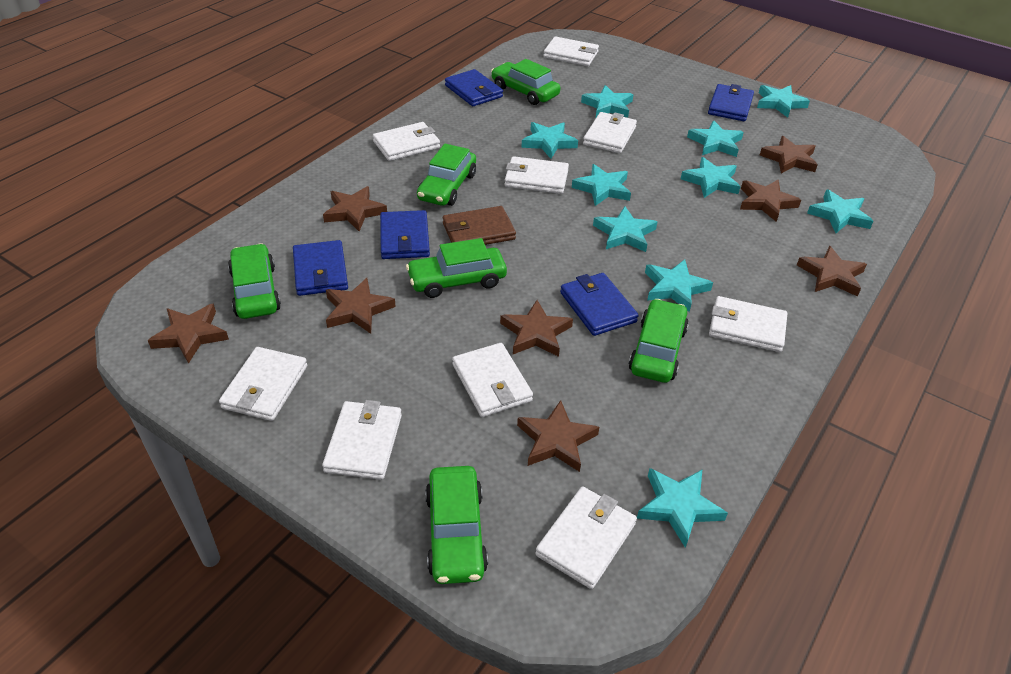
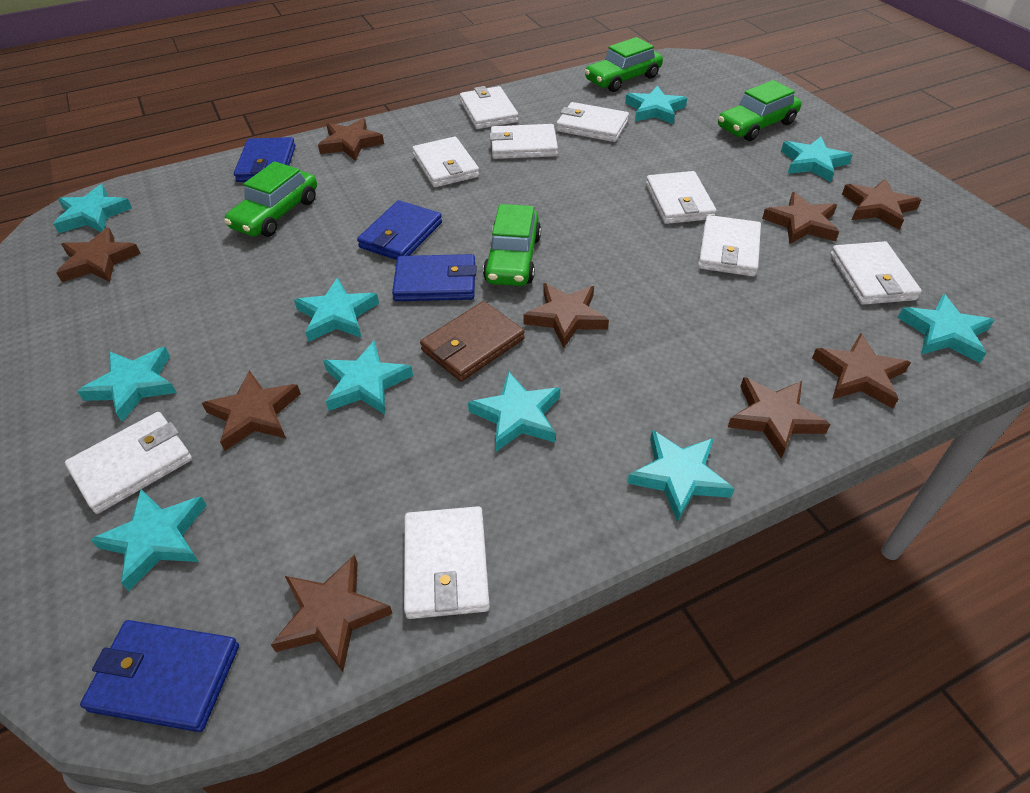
blue wallet: 5 -> 4
brown star: 8 -> 9
green car: 6 -> 4

